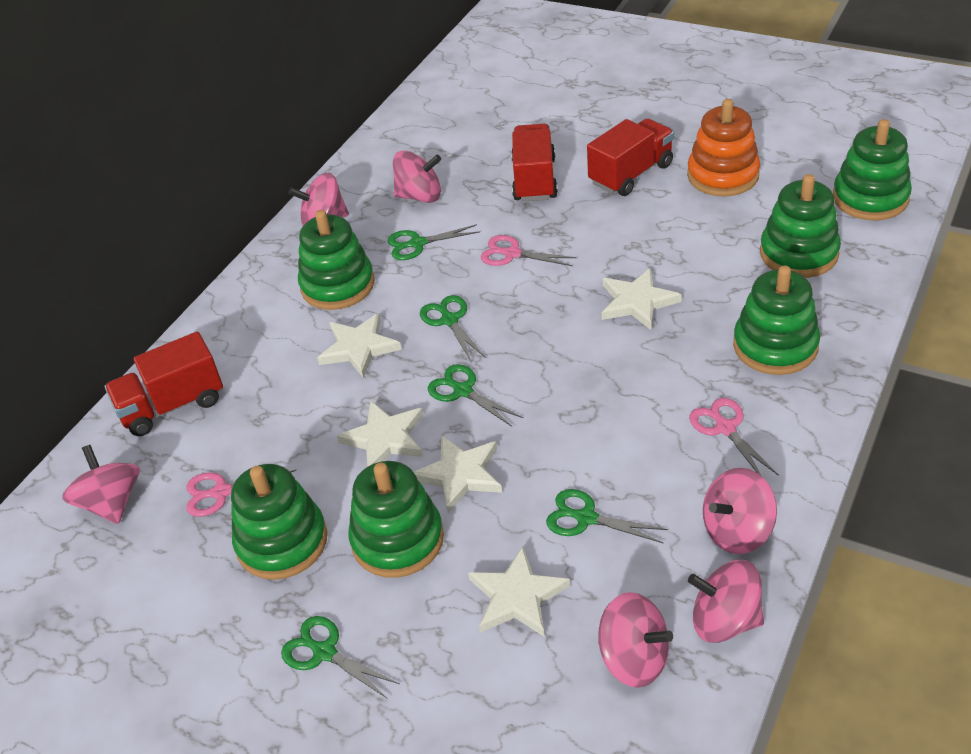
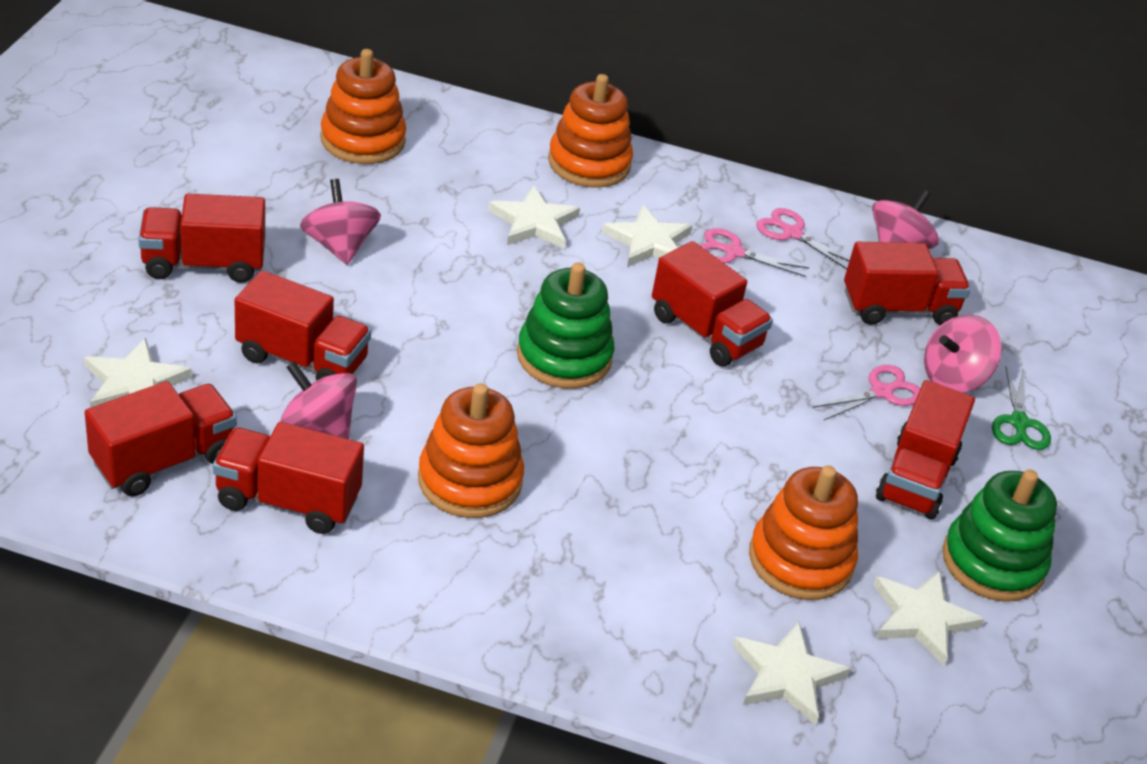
green scissors: 5 -> 1
green stacking toy: 6 -> 2
orange stacking toy: 1 -> 4
pink spinning top: 6 -> 4
red truck: 3 -> 7

